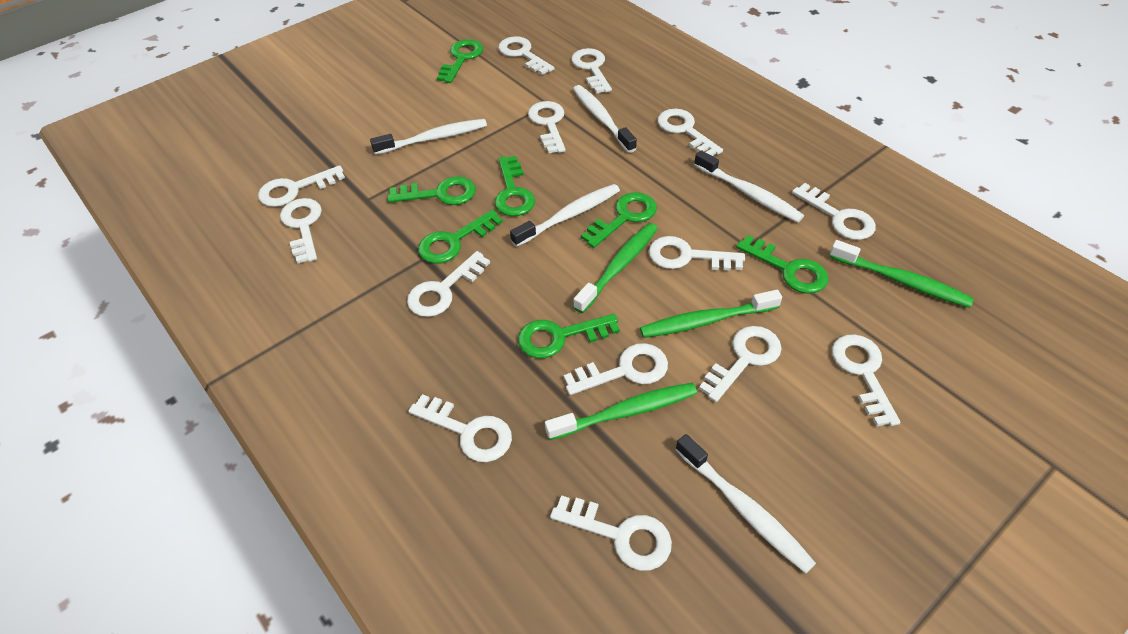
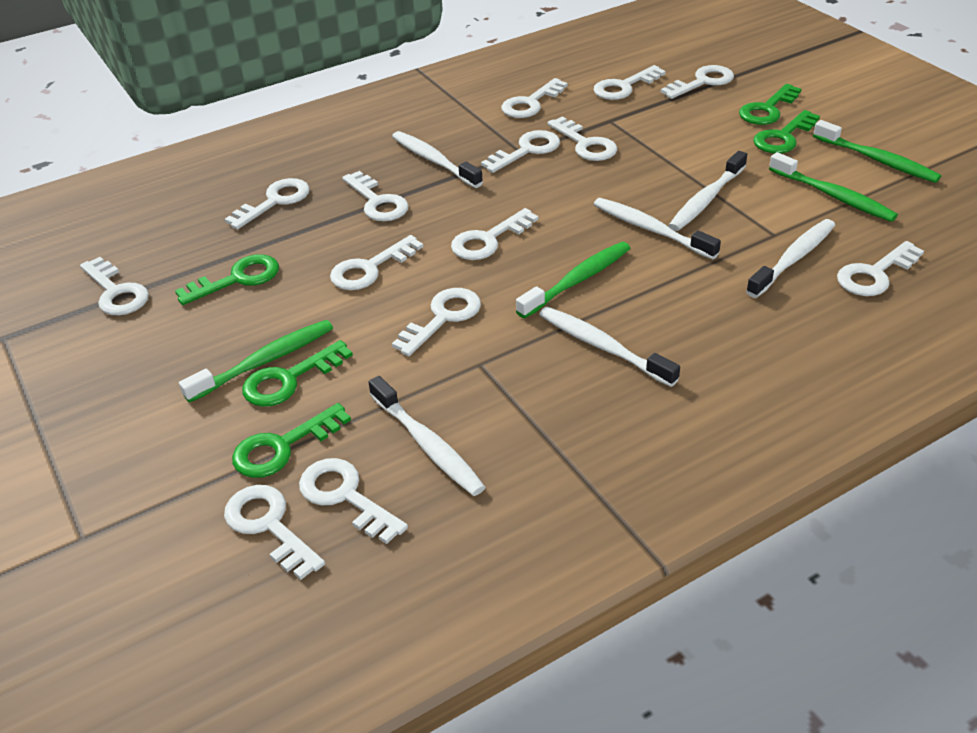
green key: 7 -> 5
white toothbrush: 5 -> 6

